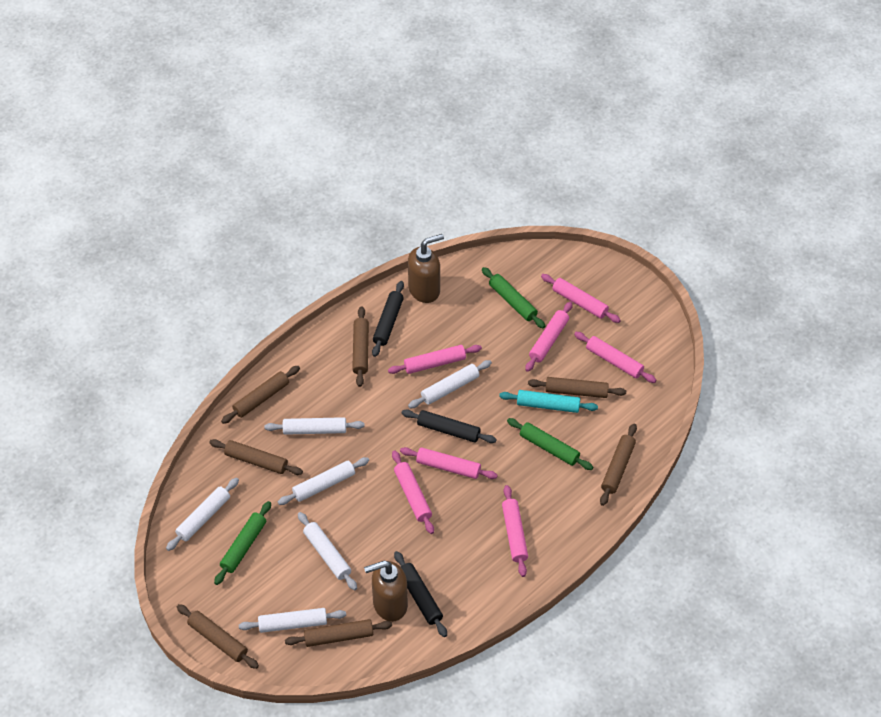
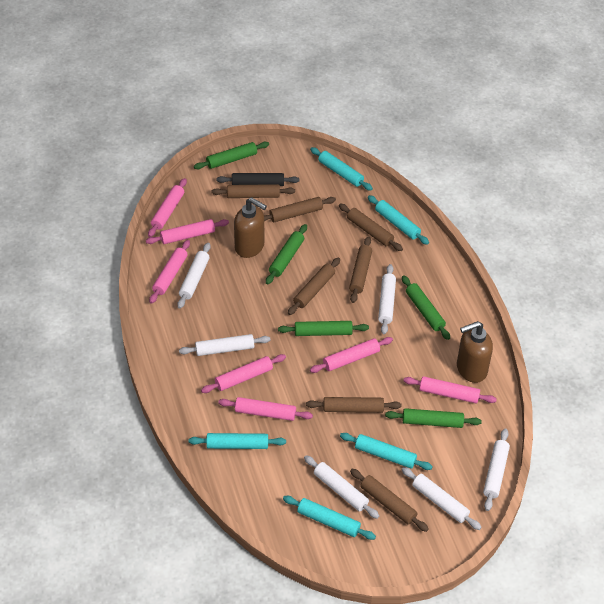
black rolling pin: 3 -> 1
green rolling pin: 3 -> 5
turquoise rolling pin: 1 -> 5

